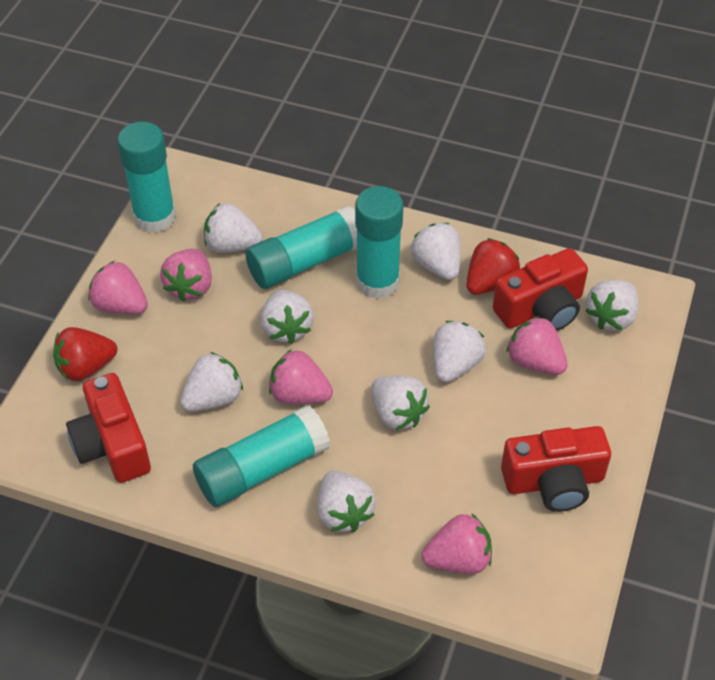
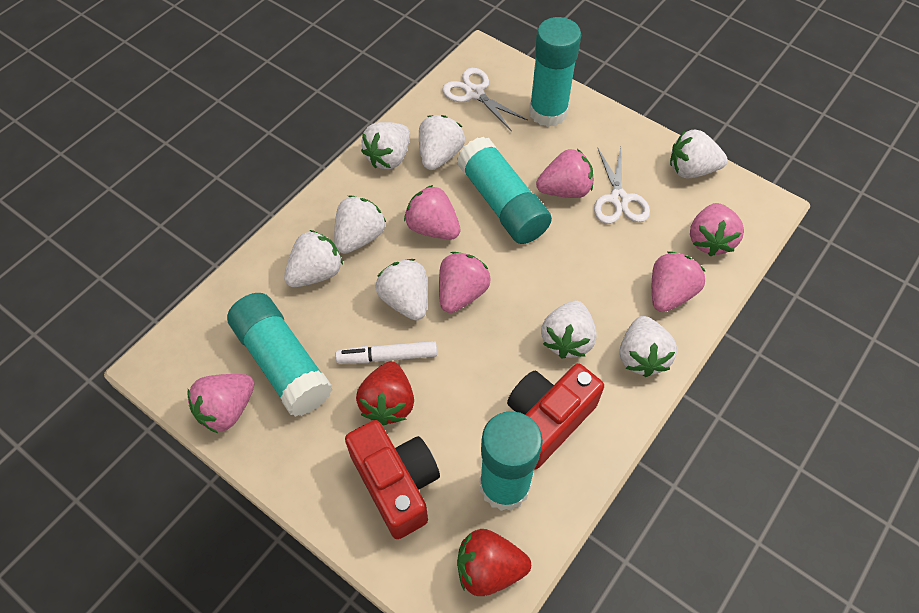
pink strawberry: 5 -> 6
red camera: 3 -> 2
white marker: 0 -> 1
white scissors: 0 -> 2

